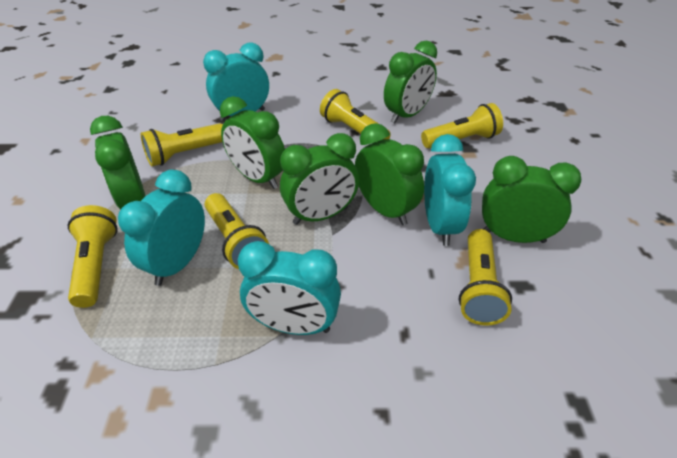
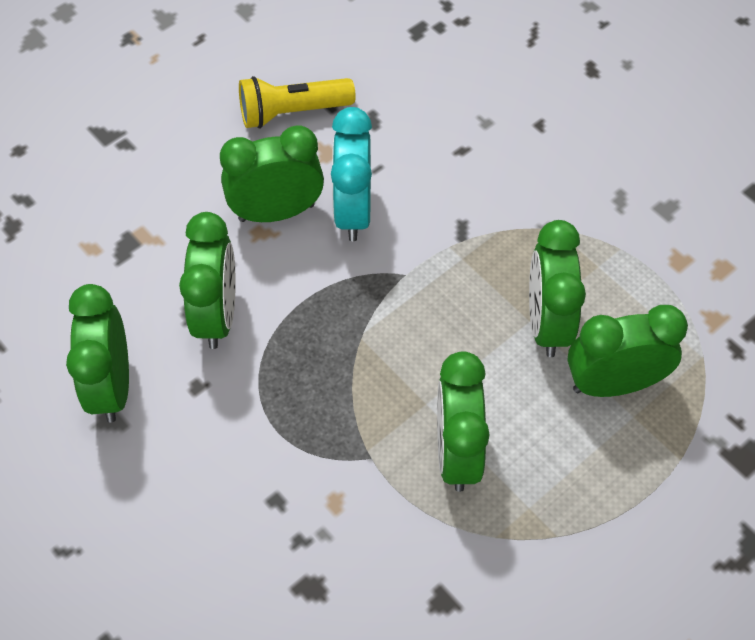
turquoise clock: 4 -> 1
yellow flashlight: 6 -> 1

